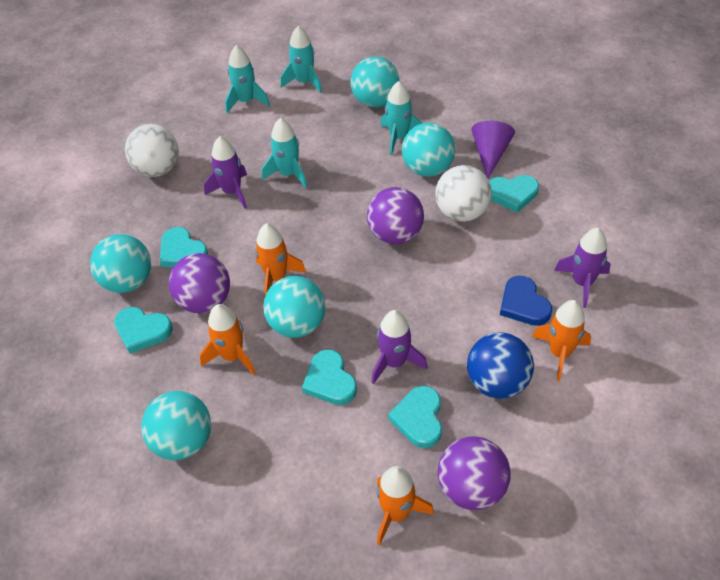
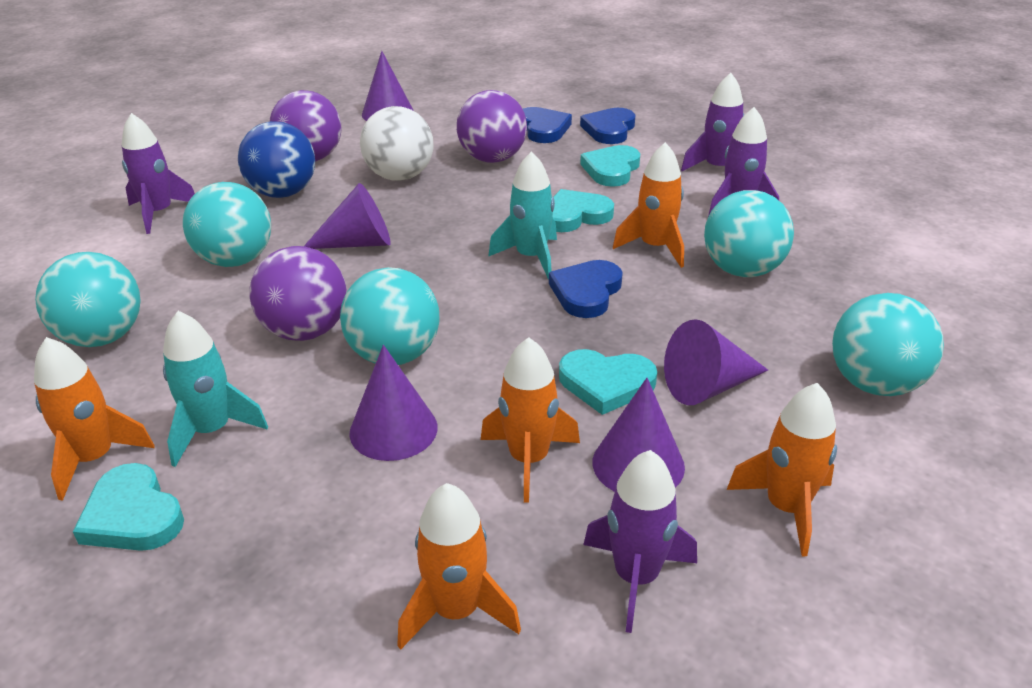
blue heart: 1 -> 3
orange rocket: 4 -> 5
purple cone: 1 -> 5
purple rocket: 3 -> 4
turquoise heart: 5 -> 4
turquoise rocket: 4 -> 2
white ball: 2 -> 1

